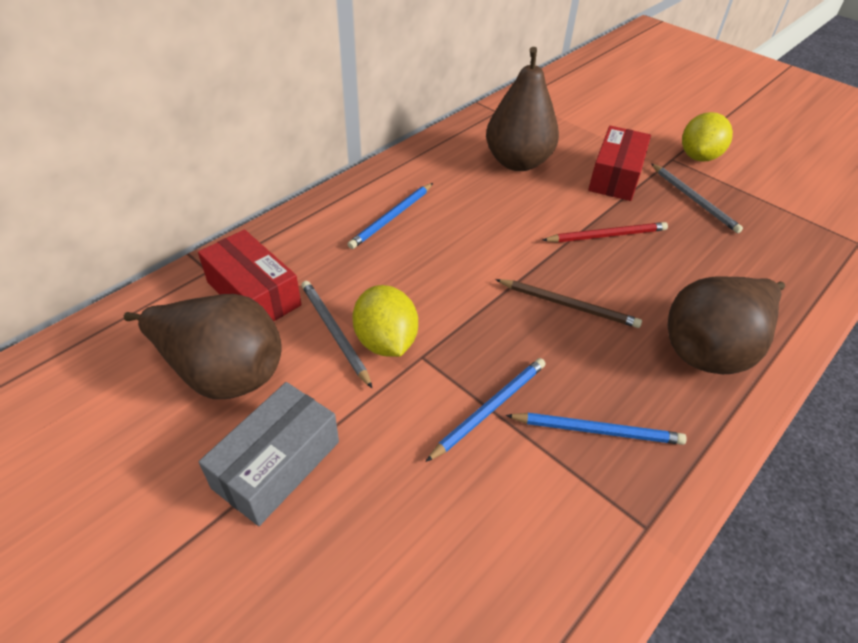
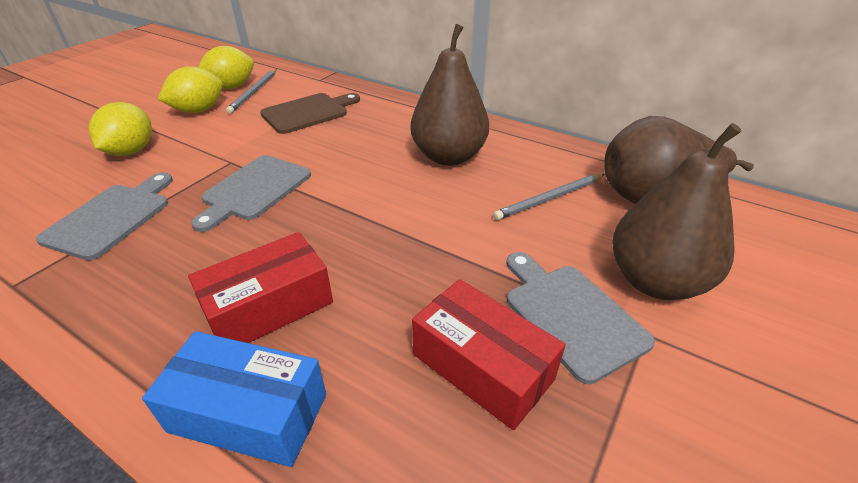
blue box: 0 -> 1
blue pencil: 3 -> 0
brown cutting board: 0 -> 1
brown pencil: 1 -> 0
grey box: 1 -> 0
grey cutting board: 0 -> 3
red pencil: 1 -> 0
yellow lemon: 2 -> 3

